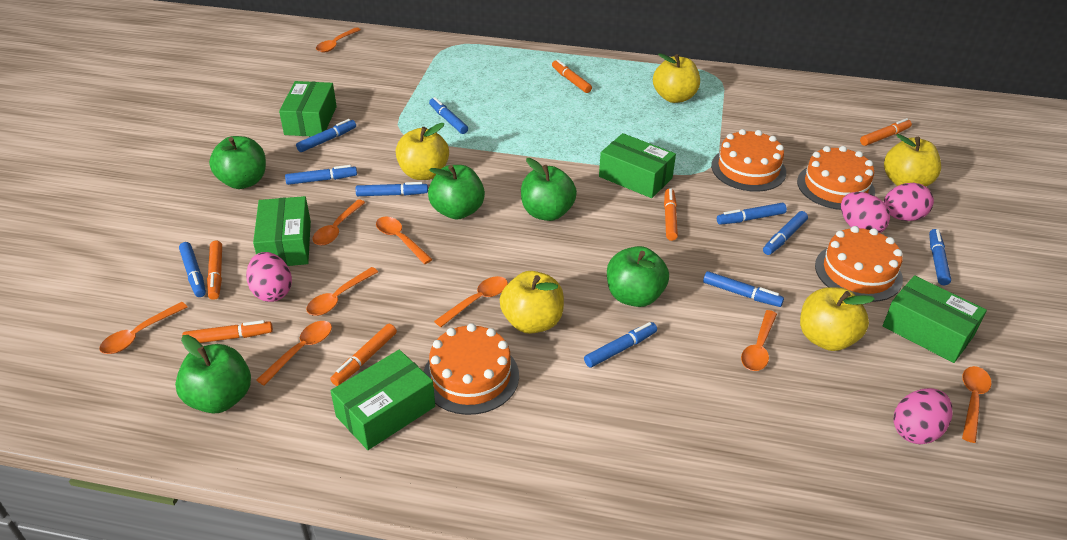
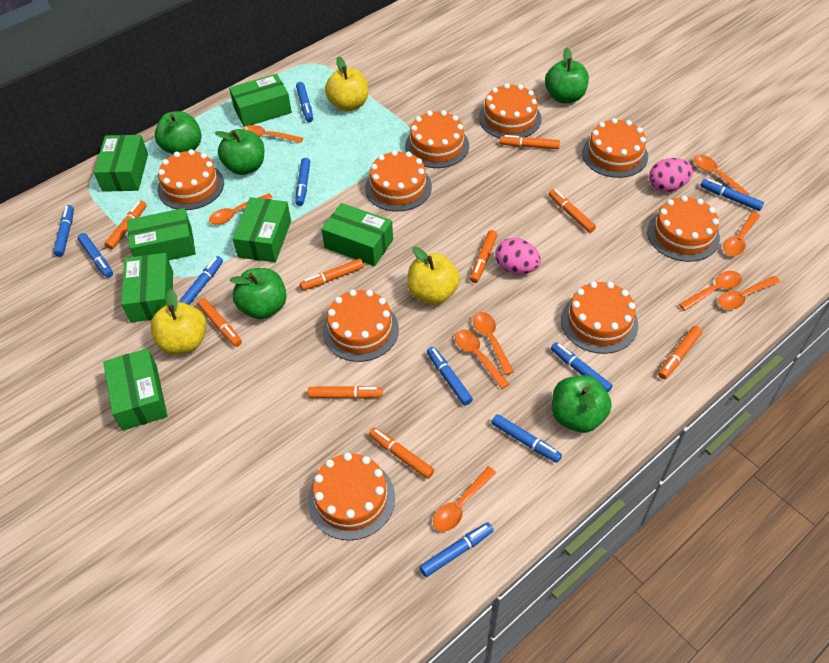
green box: 5 -> 7
orange cake: 4 -> 9
orange marker: 6 -> 9
pink egg: 4 -> 2
yellow apple: 5 -> 3

